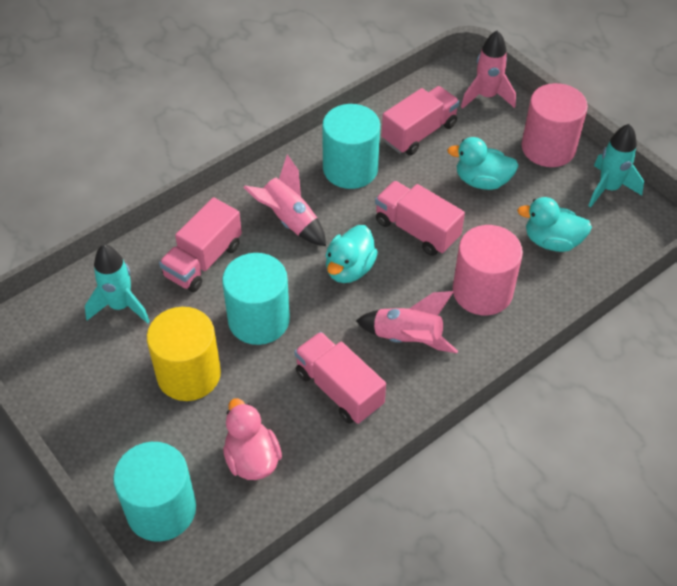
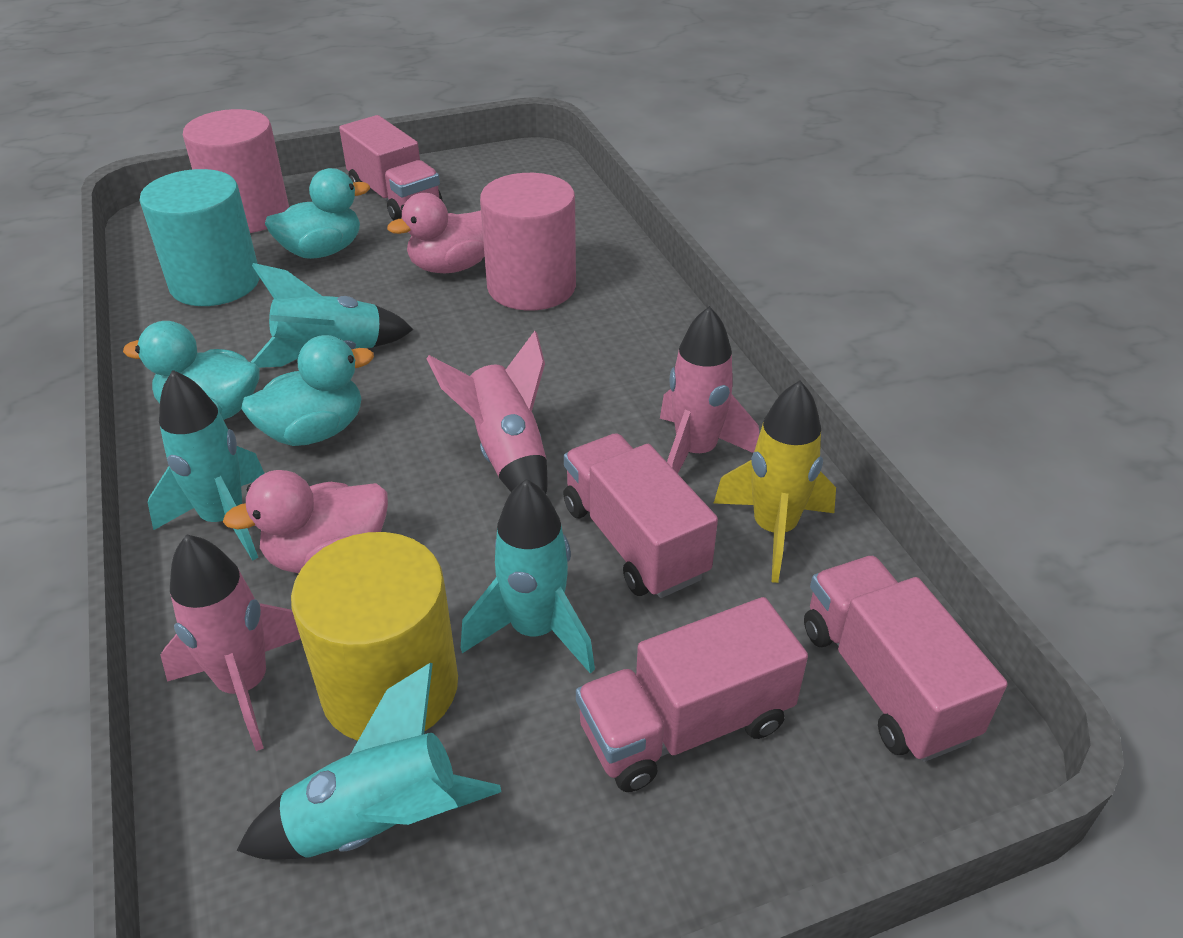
pink duck: 1 -> 2
turquoise cylinder: 3 -> 1
turquoise rocket: 2 -> 4
yellow rocket: 0 -> 1

